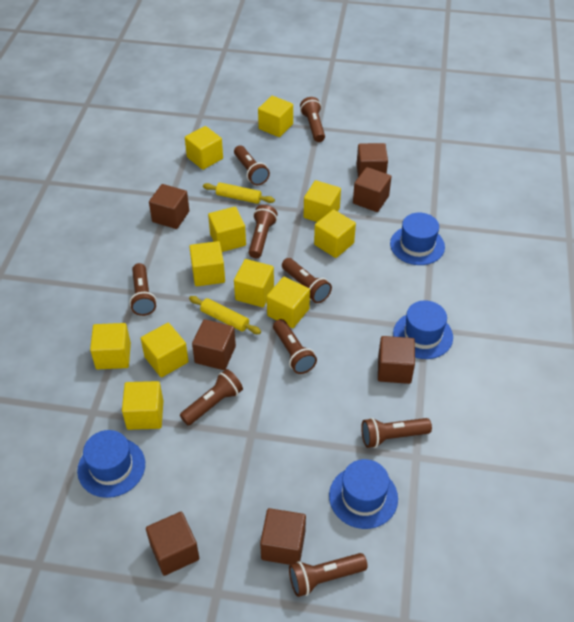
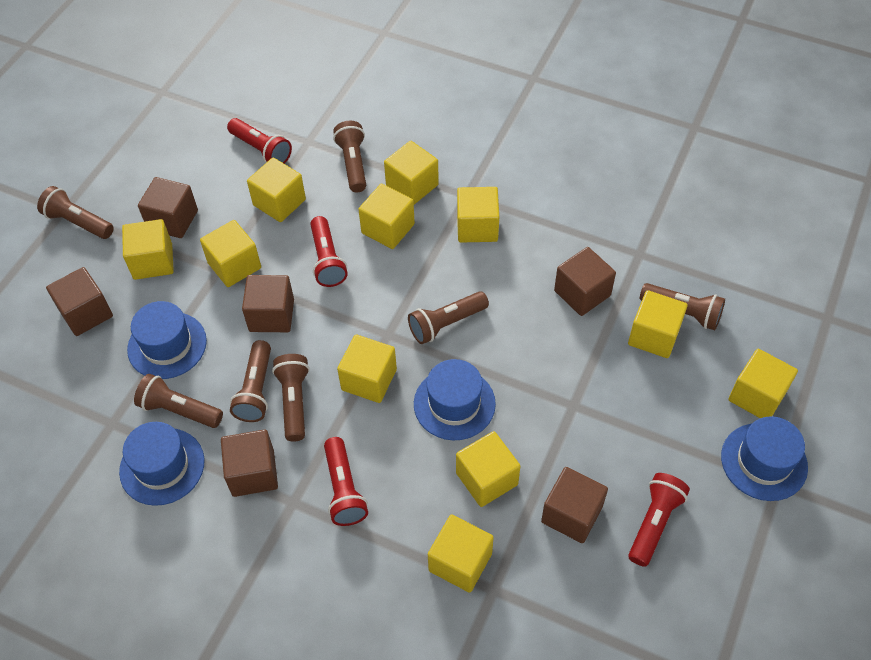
brown cube: 7 -> 6
brown flashlight: 9 -> 7
red flashlight: 0 -> 4
yellow rolling pin: 2 -> 0

